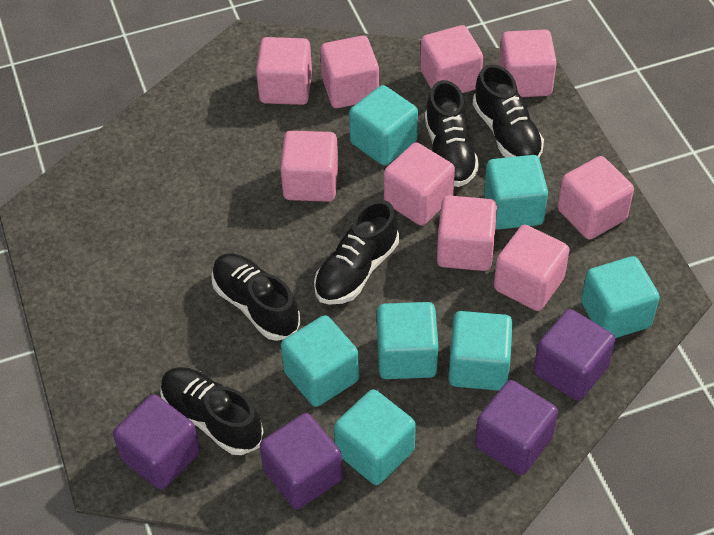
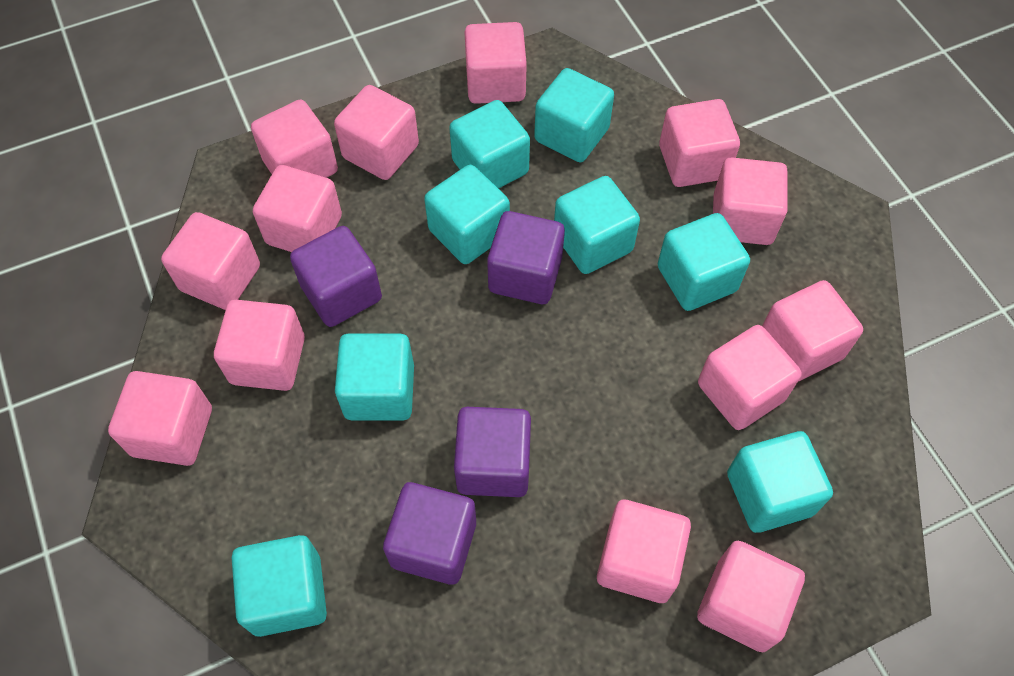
black shoe: 5 -> 0
pink cube: 9 -> 13
turquoise cube: 7 -> 8

